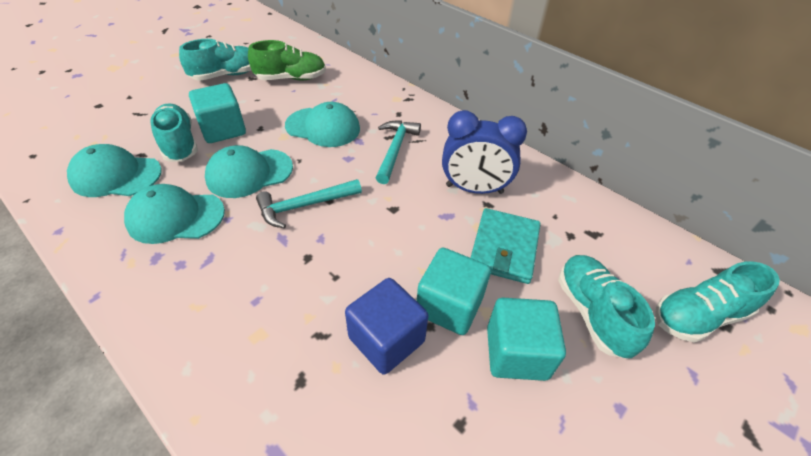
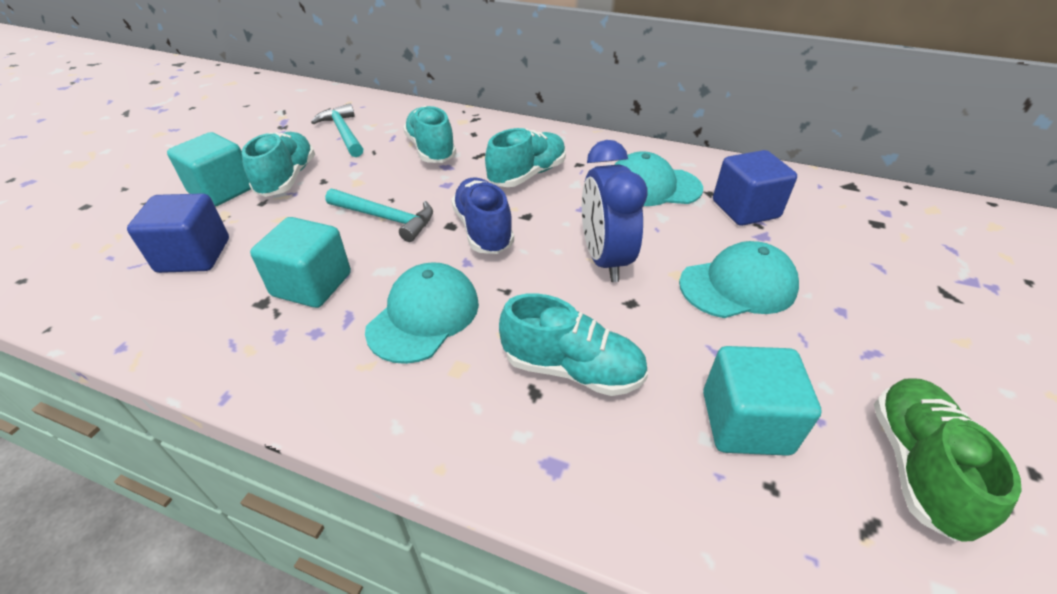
blue cube: 1 -> 2
blue shoe: 0 -> 1
turquoise cap: 4 -> 3
turquoise wallet: 1 -> 0

